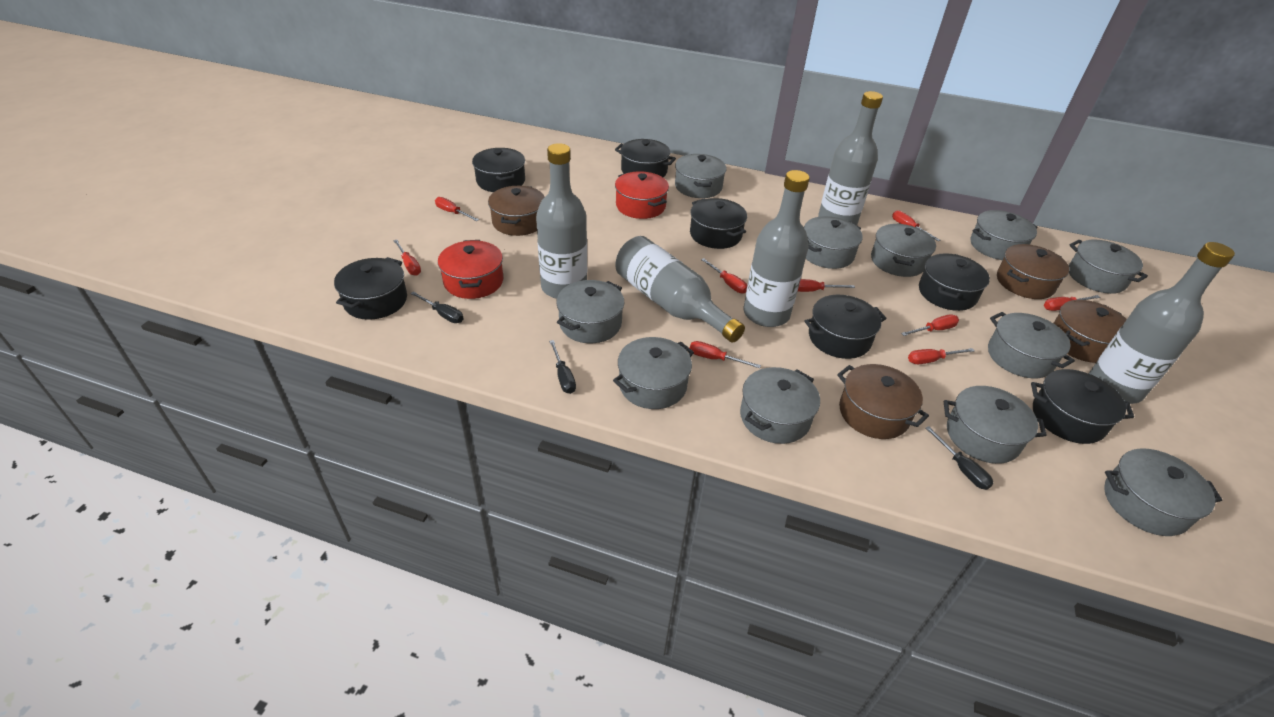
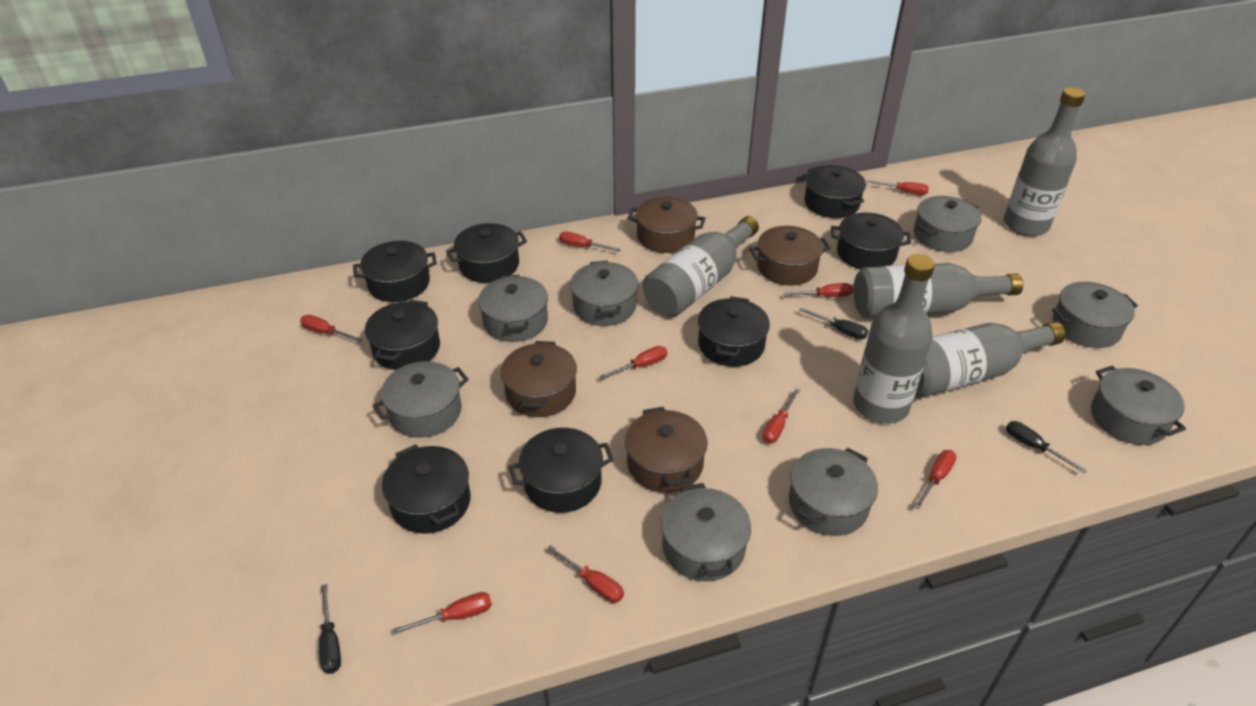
black pot: 7 -> 8
grey pot: 11 -> 8
red pot: 2 -> 0

